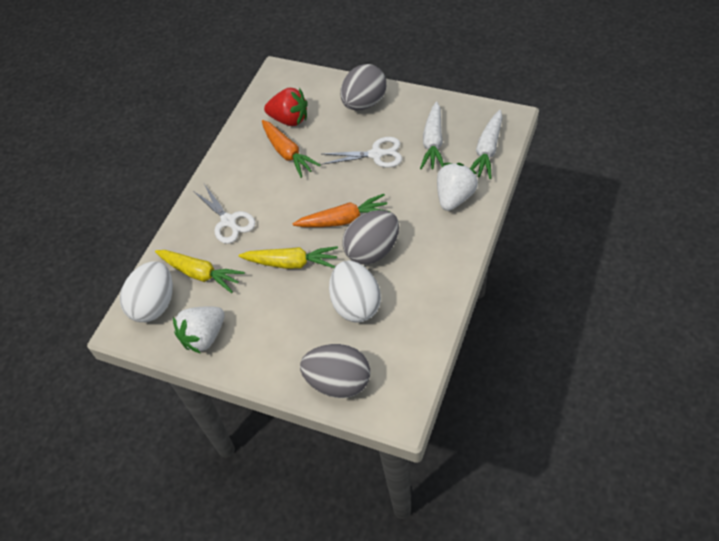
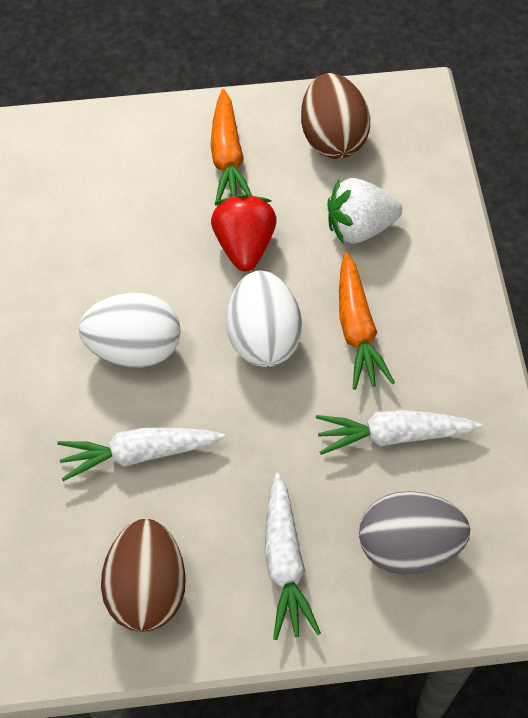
brown egg: 0 -> 2
grey egg: 3 -> 1
white carrot: 2 -> 3
white scissors: 2 -> 0
white strawberry: 2 -> 1
yellow carrot: 2 -> 0

